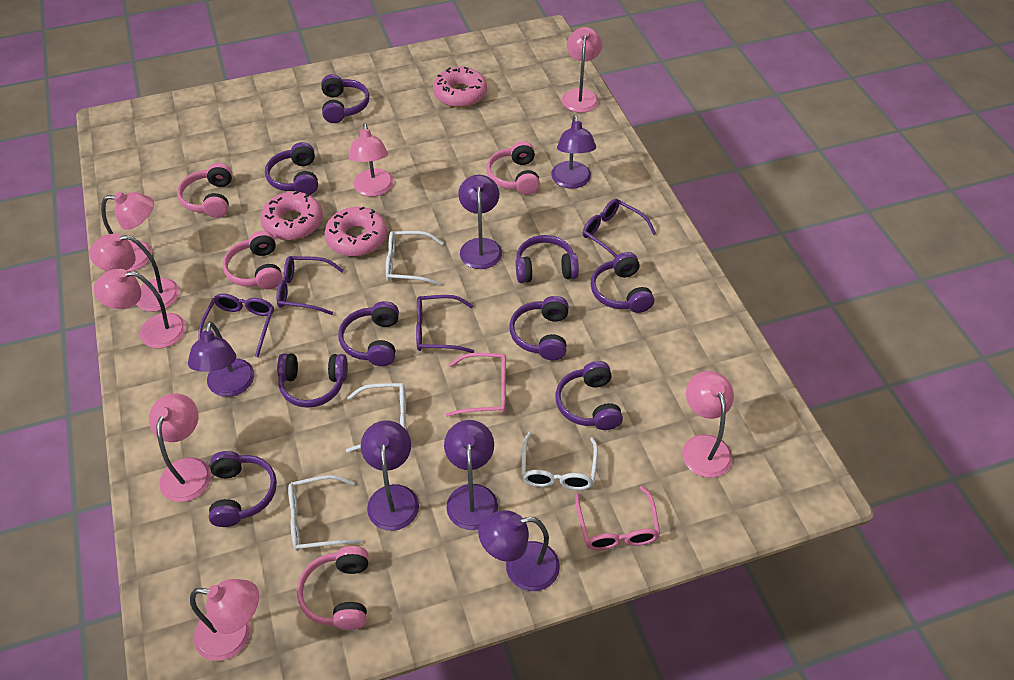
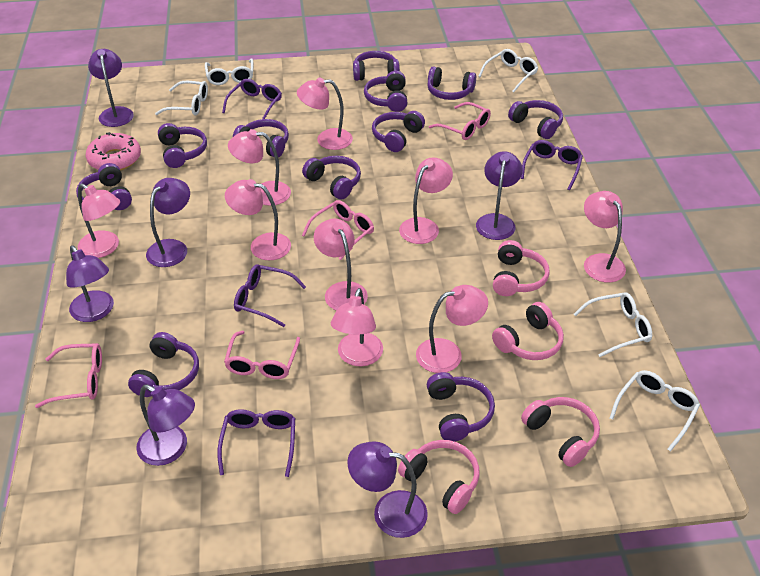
pink donut: 3 -> 1
pink glasses: 2 -> 4
pink lamp: 8 -> 9
purple headphones: 9 -> 11
white glasses: 4 -> 5

